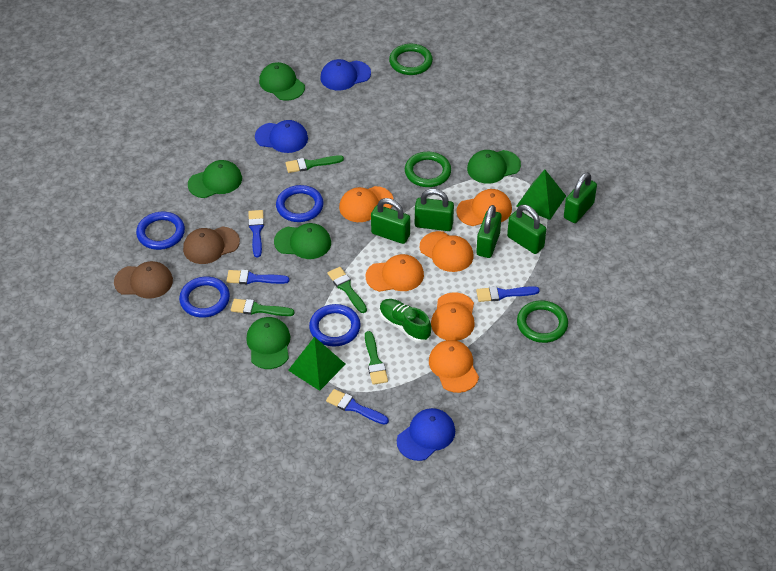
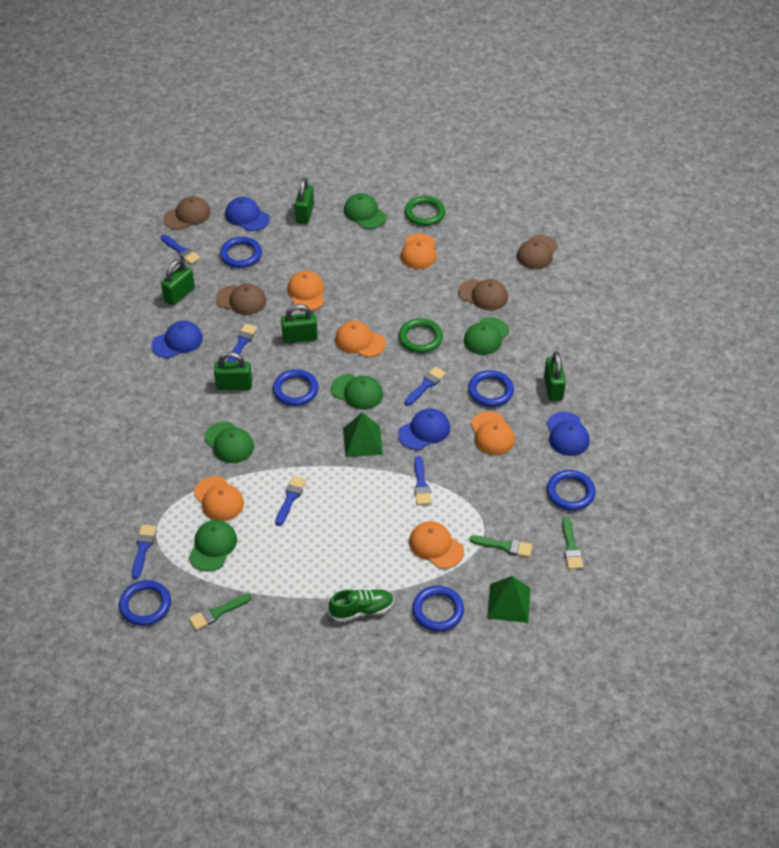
blue brush: 4 -> 6
blue cap: 3 -> 4
blue ring: 4 -> 6
brown cap: 2 -> 4
green brush: 4 -> 3
green ring: 3 -> 2

